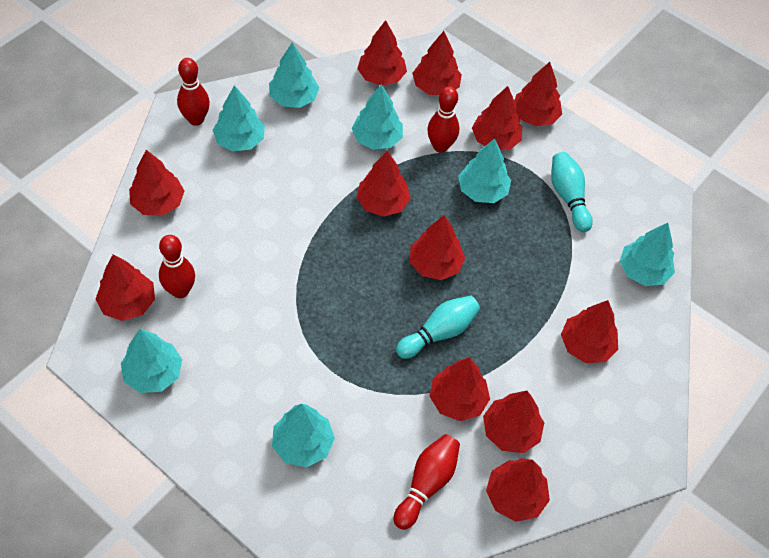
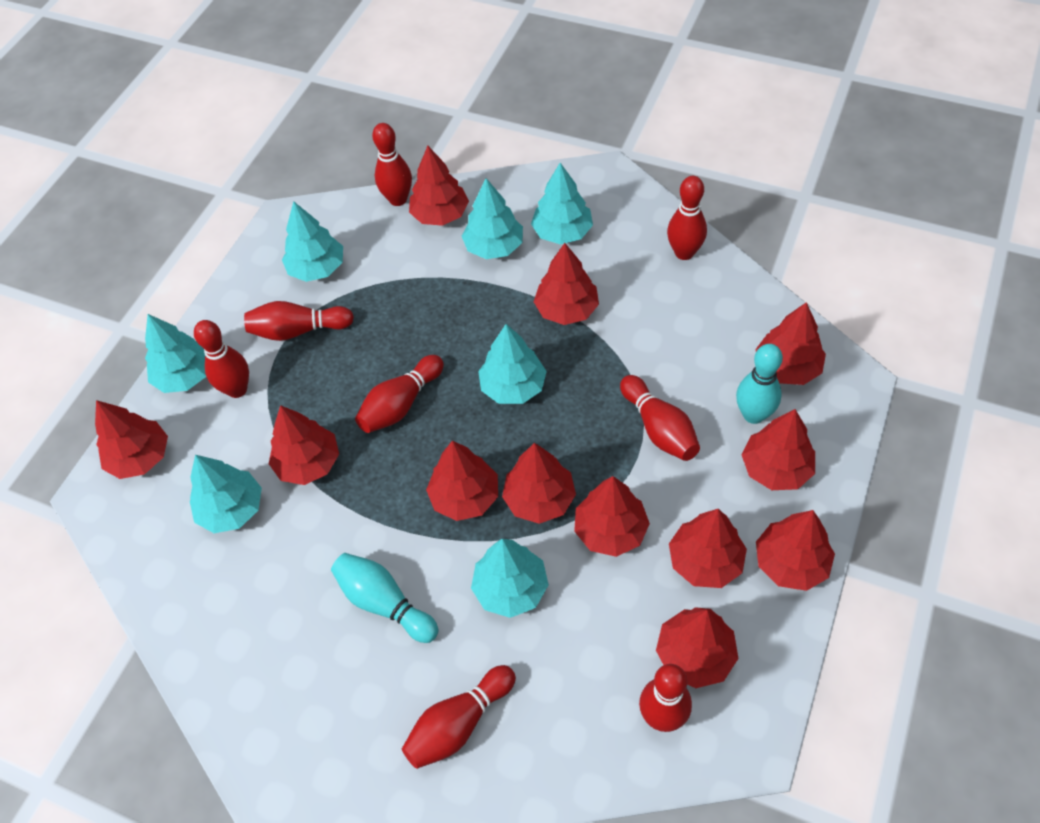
red bowling pin: 4 -> 8

